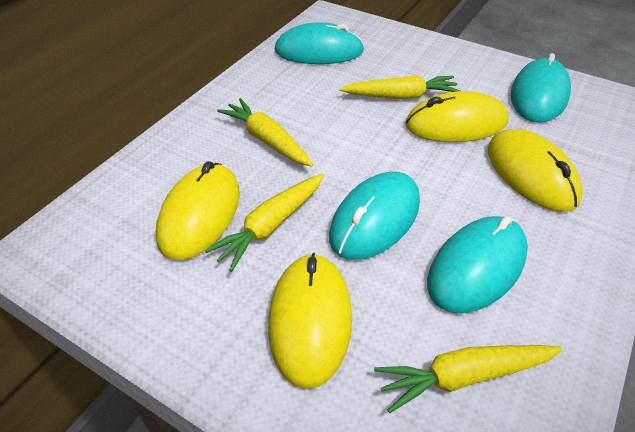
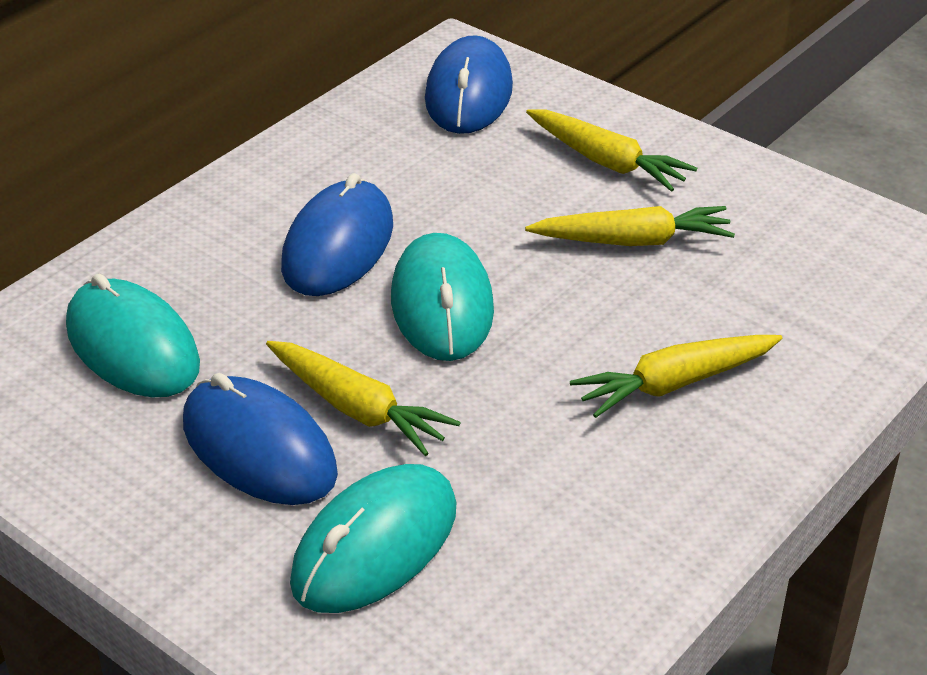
blue mouse: 0 -> 3
turquoise mouse: 4 -> 3
yellow mouse: 4 -> 0

